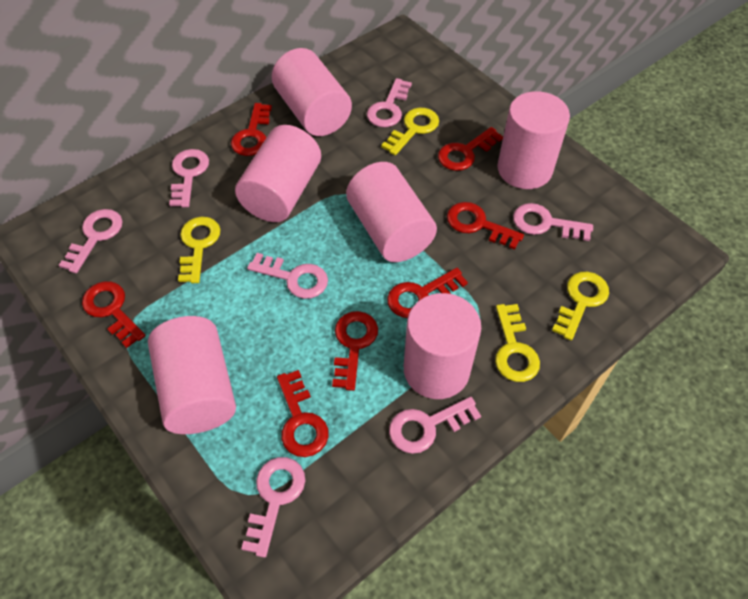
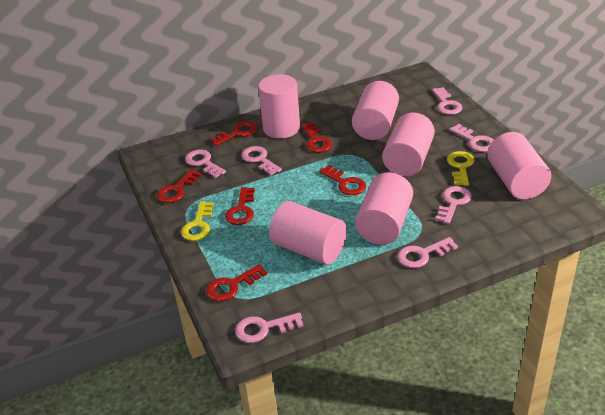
red key: 7 -> 6
yellow key: 4 -> 2

